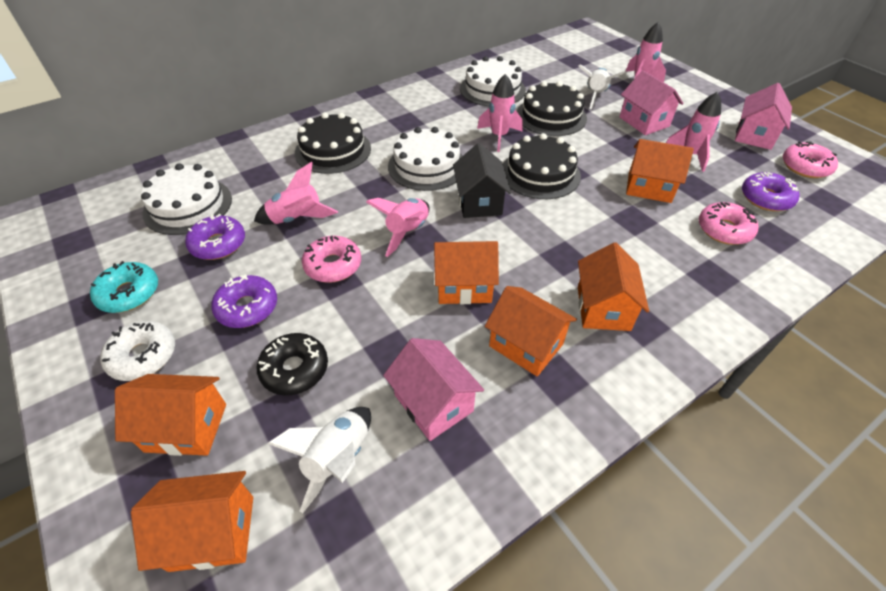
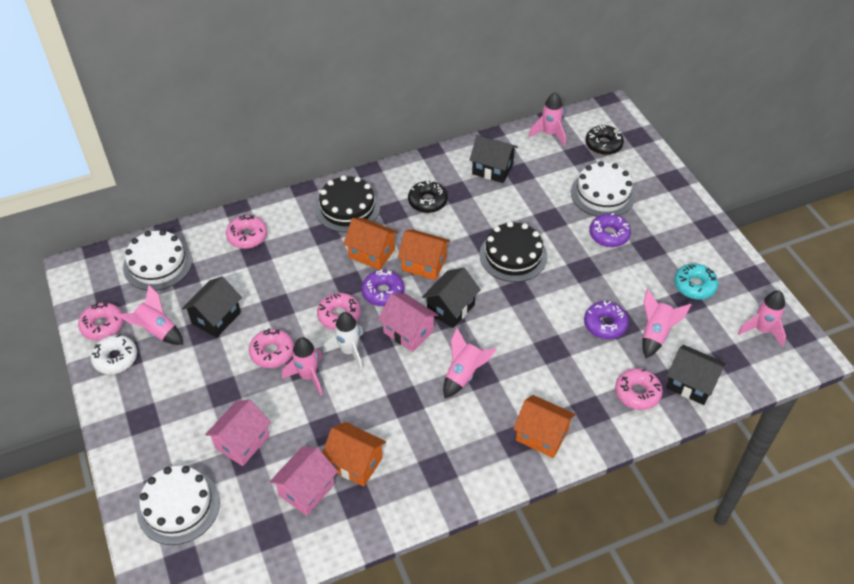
black cake: 3 -> 2
black donut: 1 -> 2
black house: 1 -> 4
orange house: 6 -> 4
pink donut: 3 -> 5
pink rocket: 5 -> 6
white rocket: 2 -> 1

